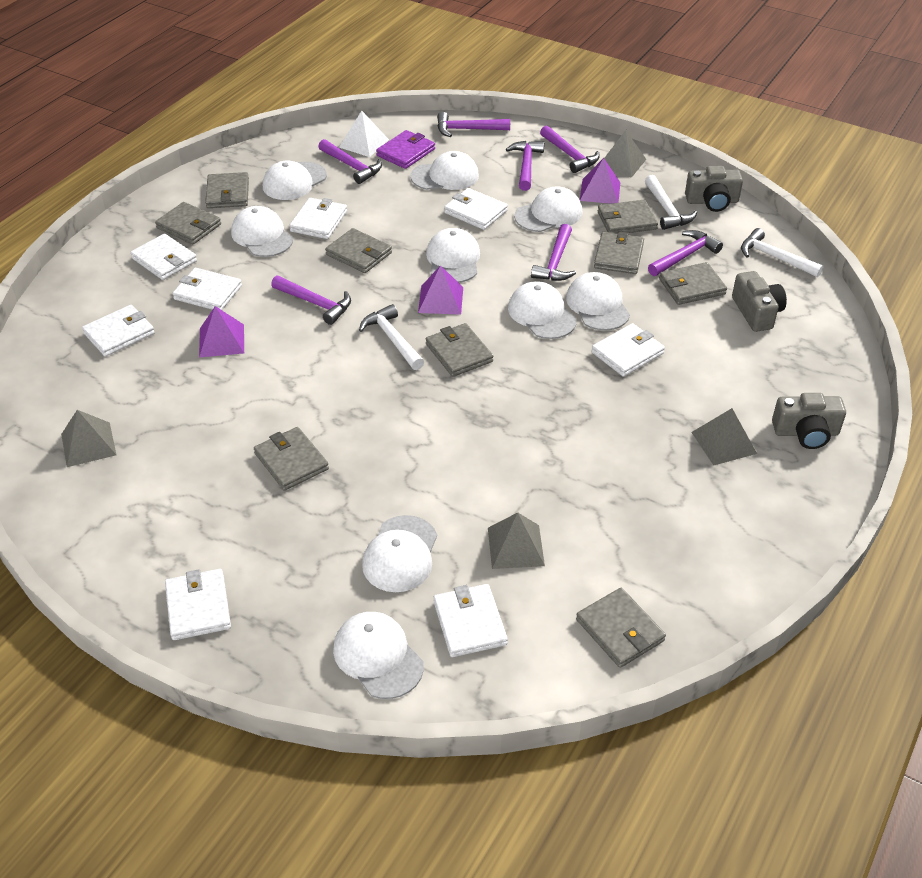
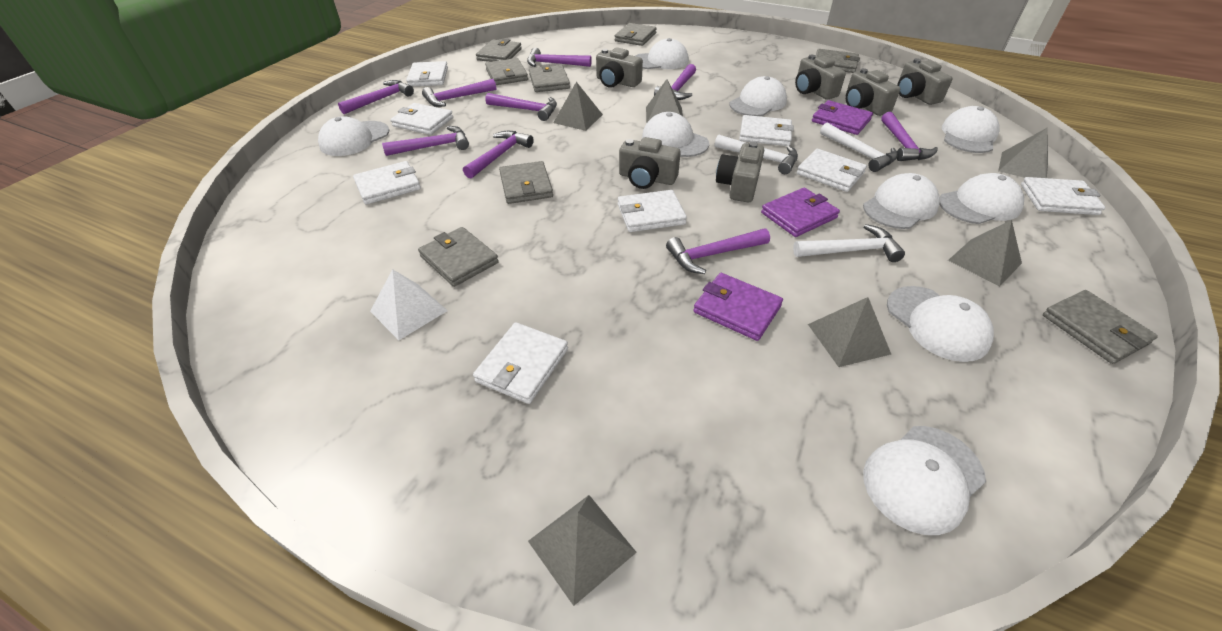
grey camera: 3 -> 6
grey pyramid: 4 -> 6
grey wallet: 9 -> 8
purple hammer: 7 -> 9
purple pyramid: 3 -> 0
purple wallet: 1 -> 3

